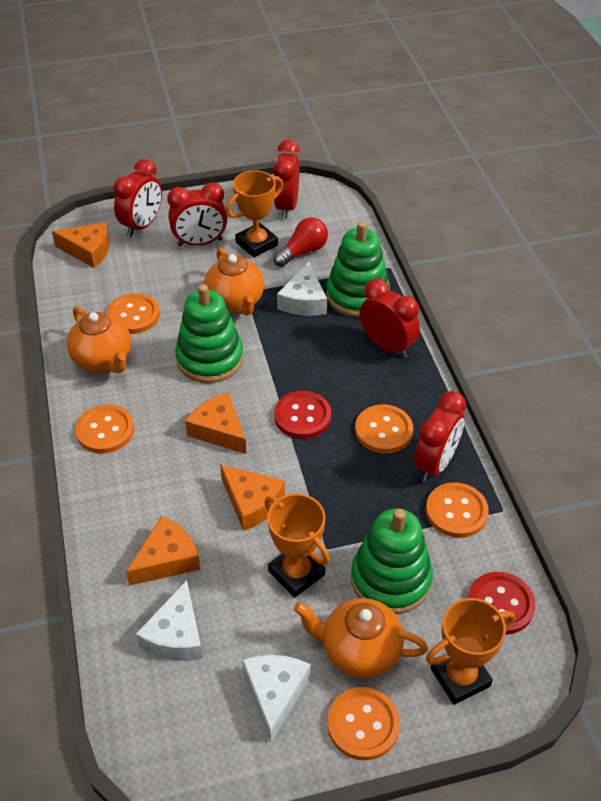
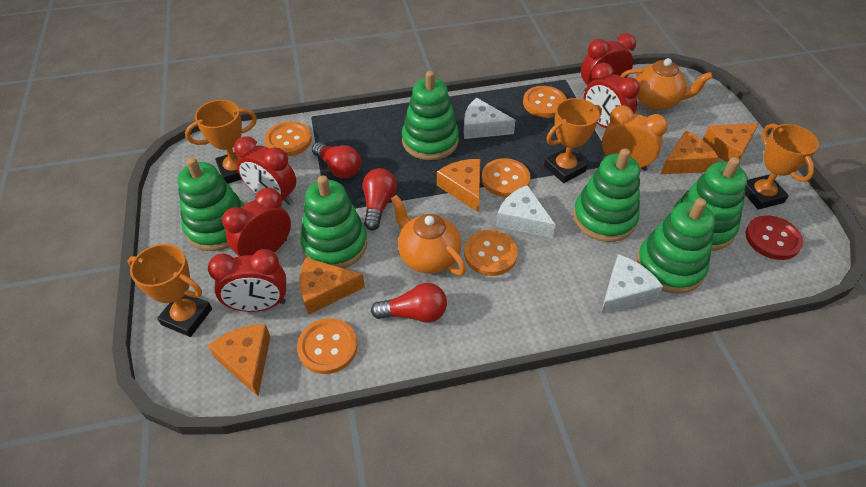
green stacking toy: 3 -> 6
orange cheese: 4 -> 5
orange clock: 0 -> 1
orange teapot: 3 -> 2
orange trophy: 3 -> 4
red button: 2 -> 1
red light bulb: 1 -> 3

